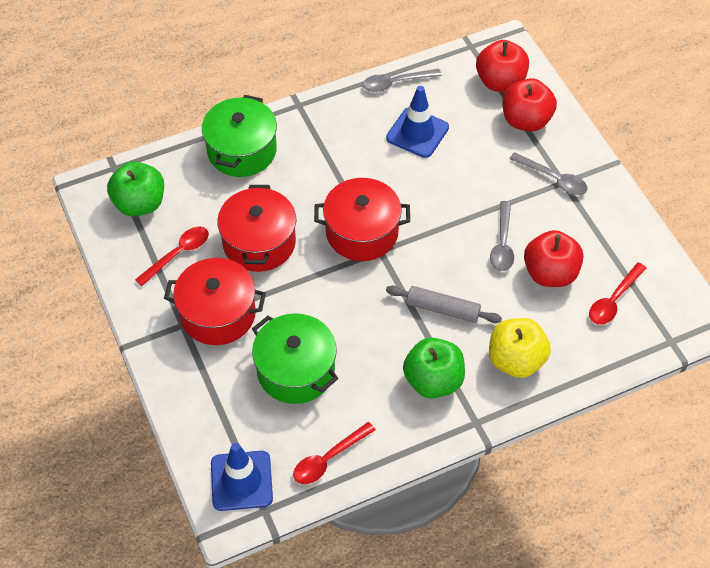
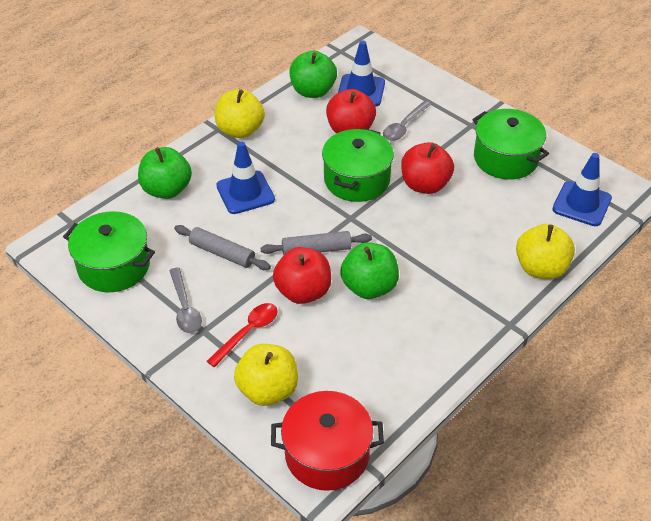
blue traffic cone: 2 -> 3
green apple: 2 -> 3
green pot: 2 -> 3
grey rolling pin: 1 -> 2
grey spoon: 3 -> 2
red pot: 3 -> 1
red spoon: 3 -> 1
yellow apple: 1 -> 3

